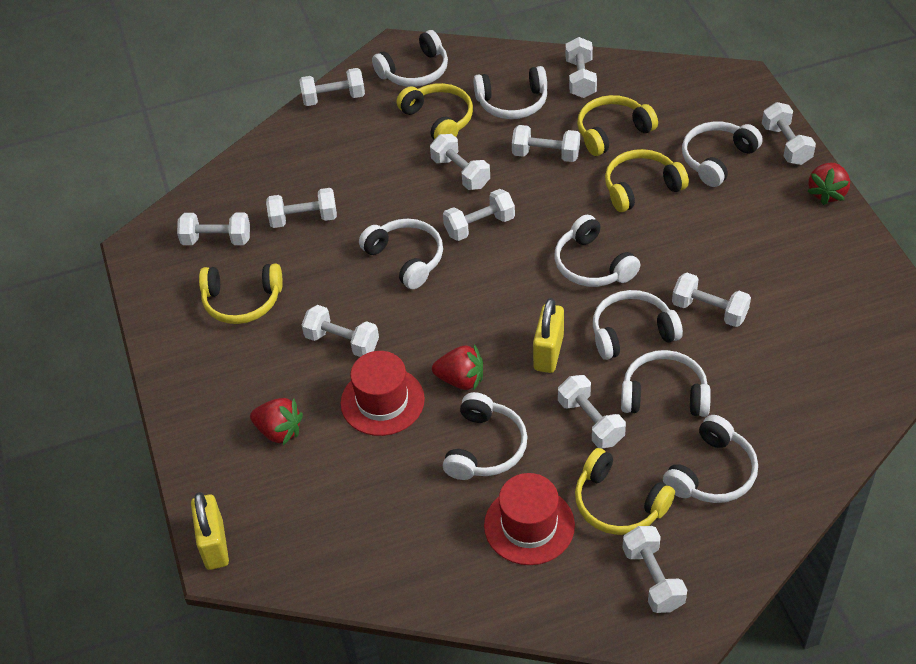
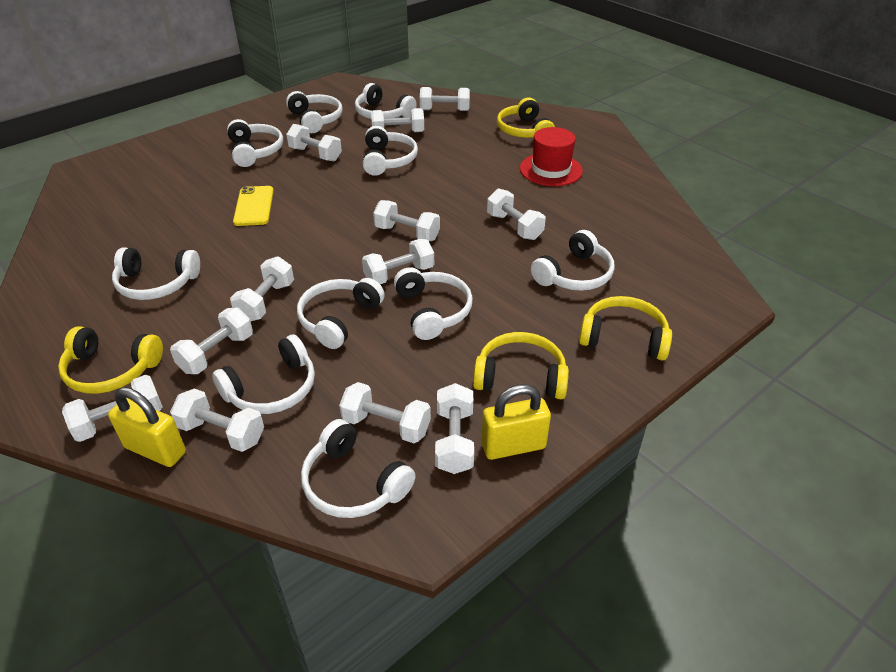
red hat: 2 -> 1
red strawberry: 3 -> 0
white headphones: 9 -> 10
yellow headphones: 5 -> 4
yellow phone: 0 -> 1

